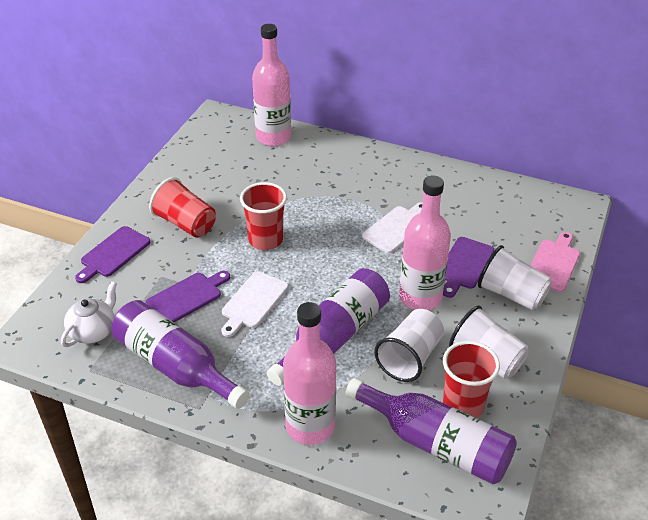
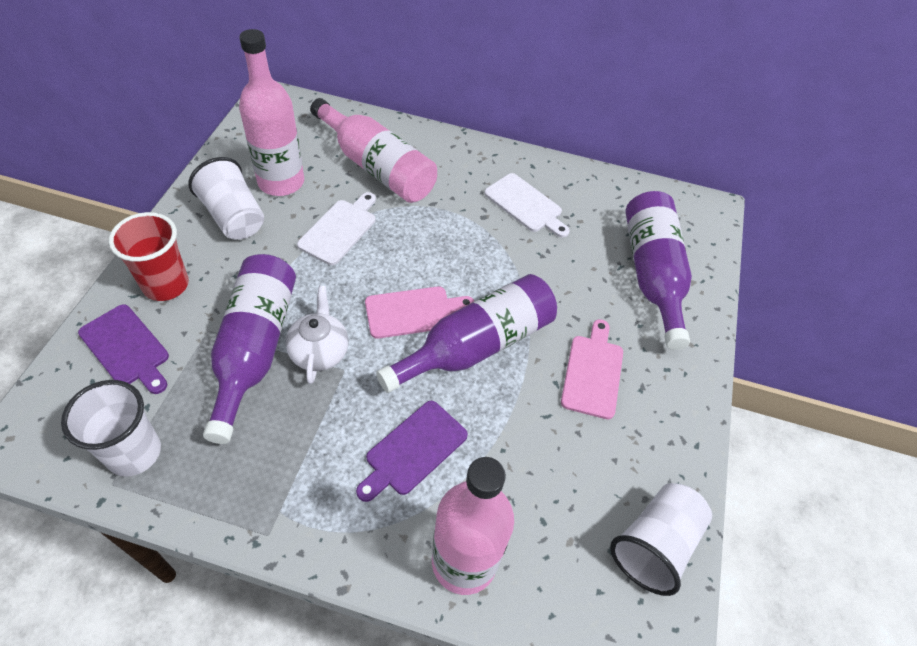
pink cutting board: 1 -> 2
purple cutting board: 3 -> 2
red cup: 3 -> 1

